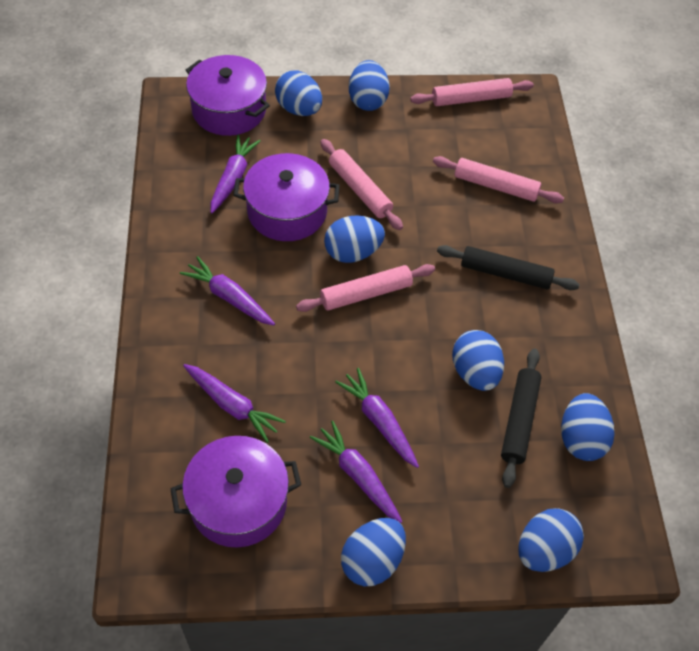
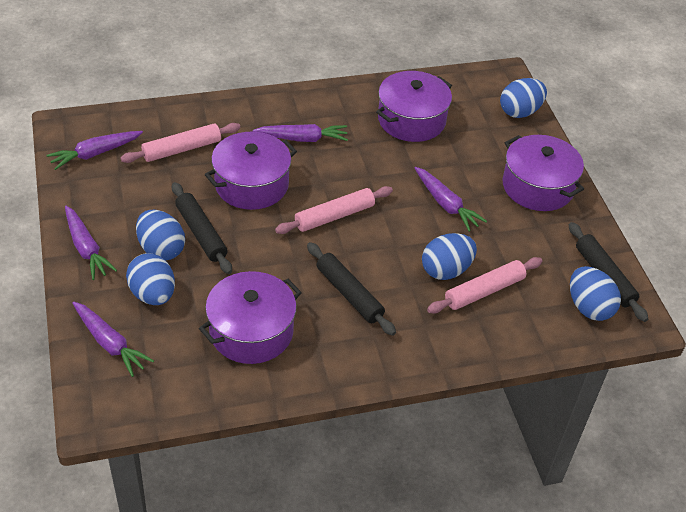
black rolling pin: 2 -> 3
blue egg: 7 -> 5
pink rolling pin: 4 -> 3
purple pot: 3 -> 4

